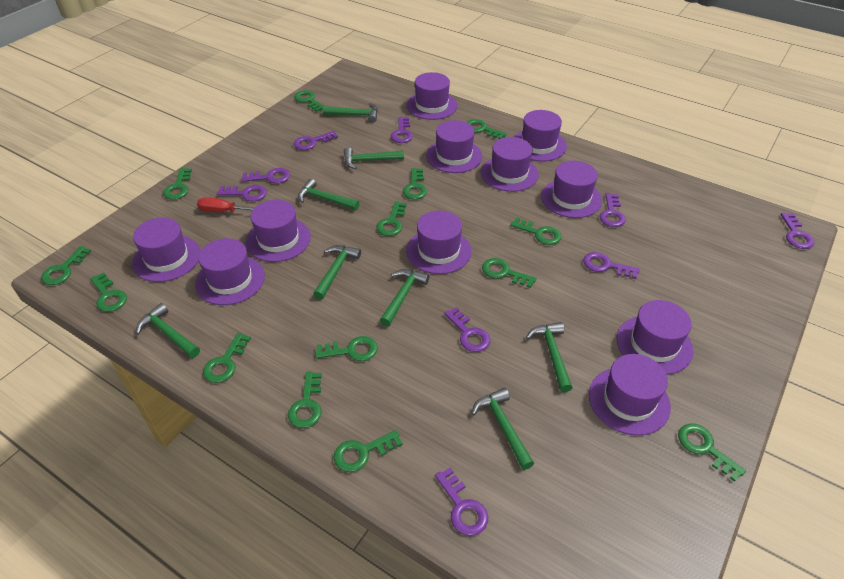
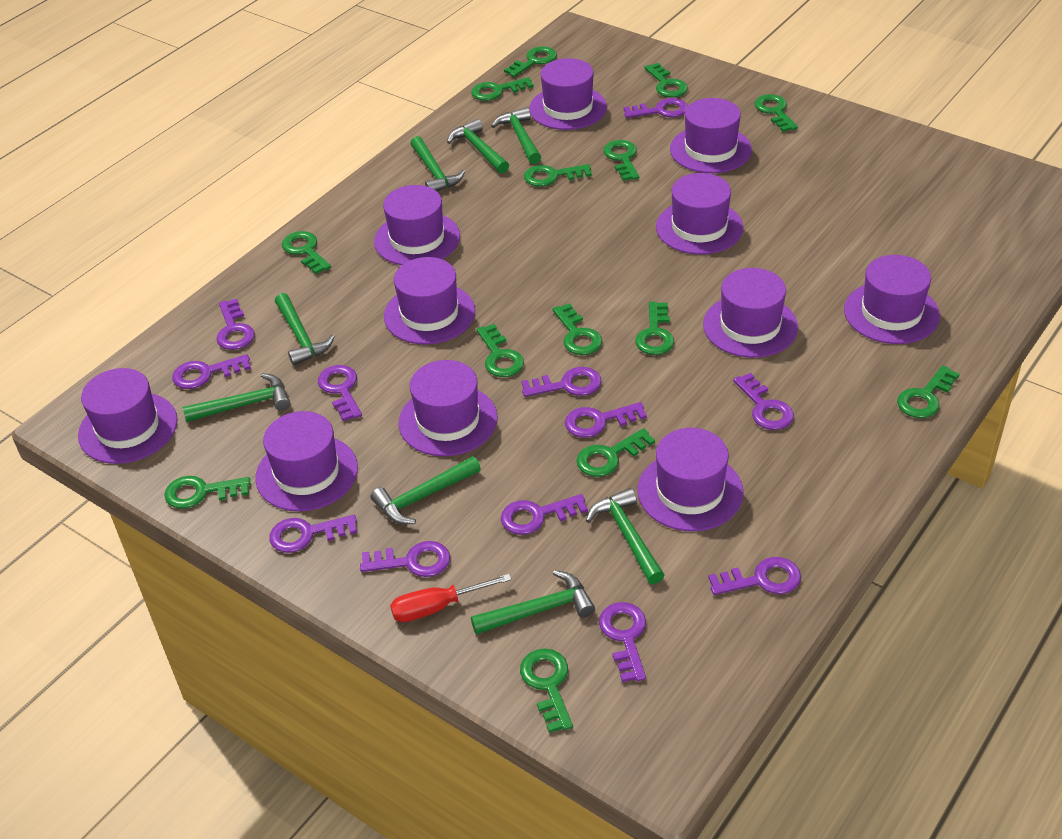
purple key: 9 -> 12

